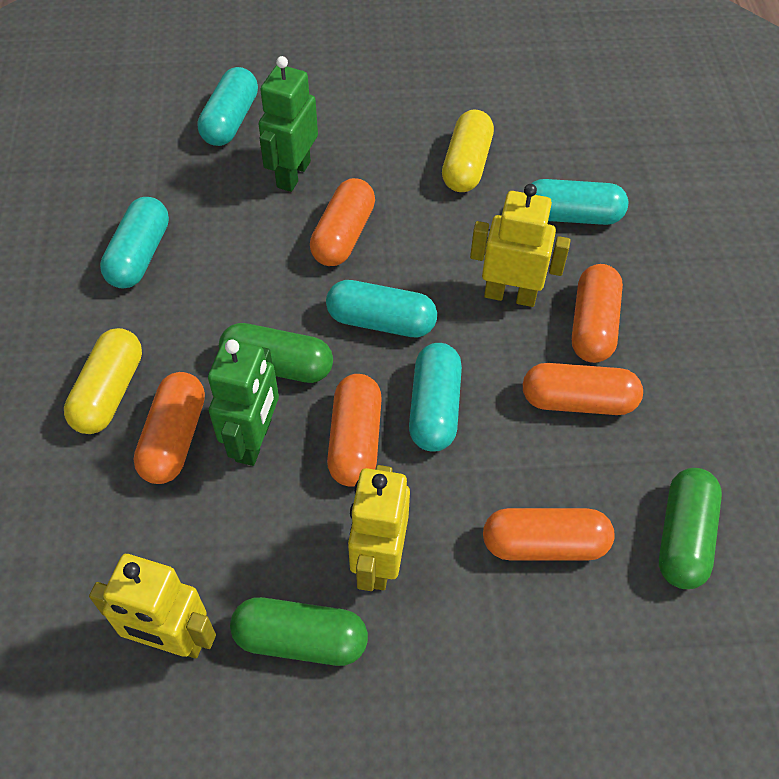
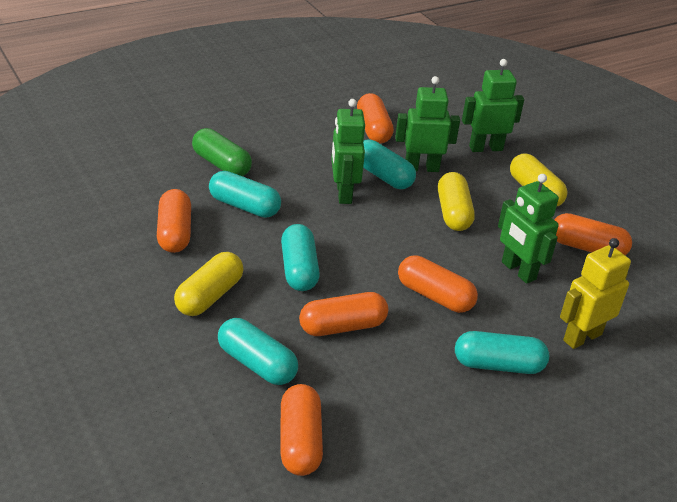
green capsule: 3 -> 1
green robot: 2 -> 4
yellow capsule: 2 -> 3
yellow robot: 3 -> 1

